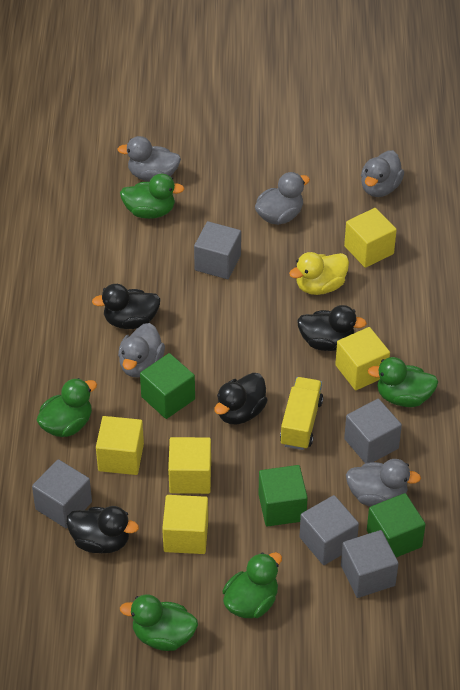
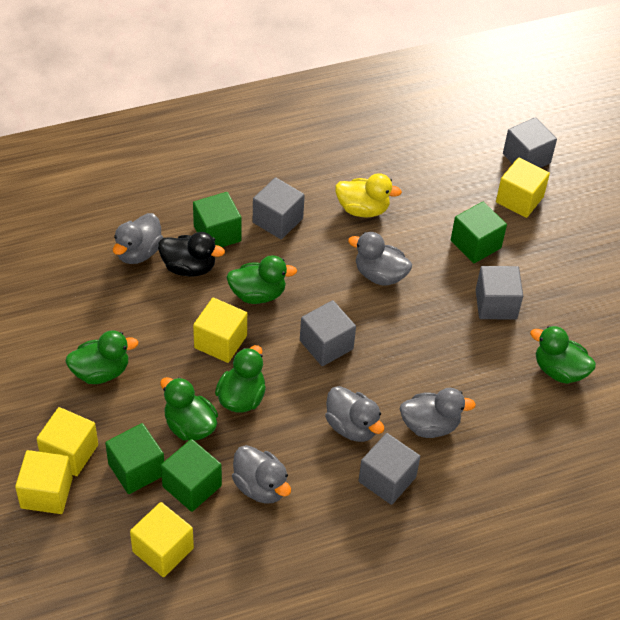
black duck: 4 -> 1
green cube: 3 -> 4
yellow truck: 1 -> 0

